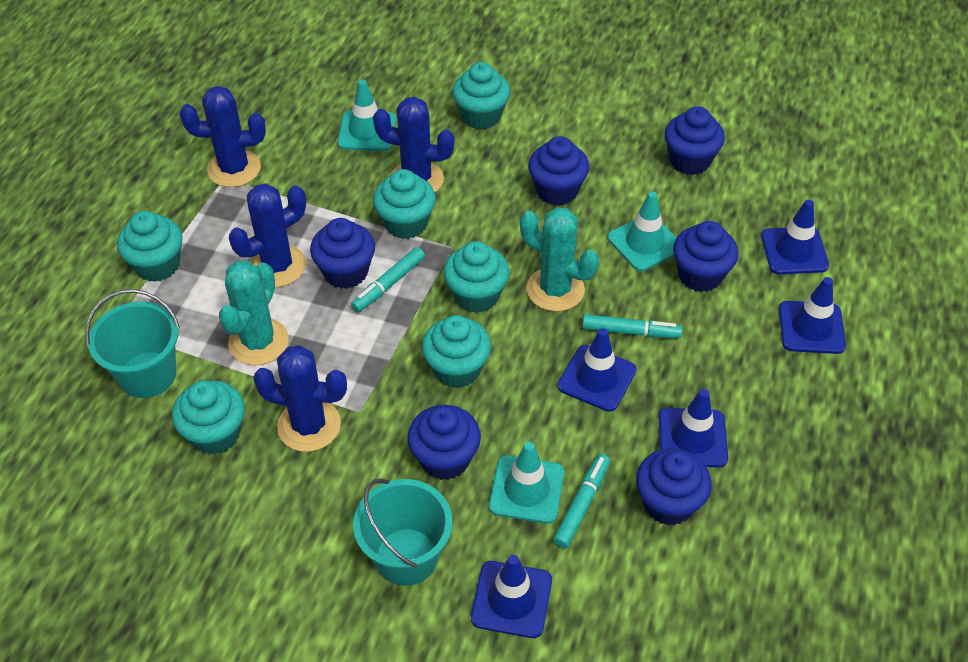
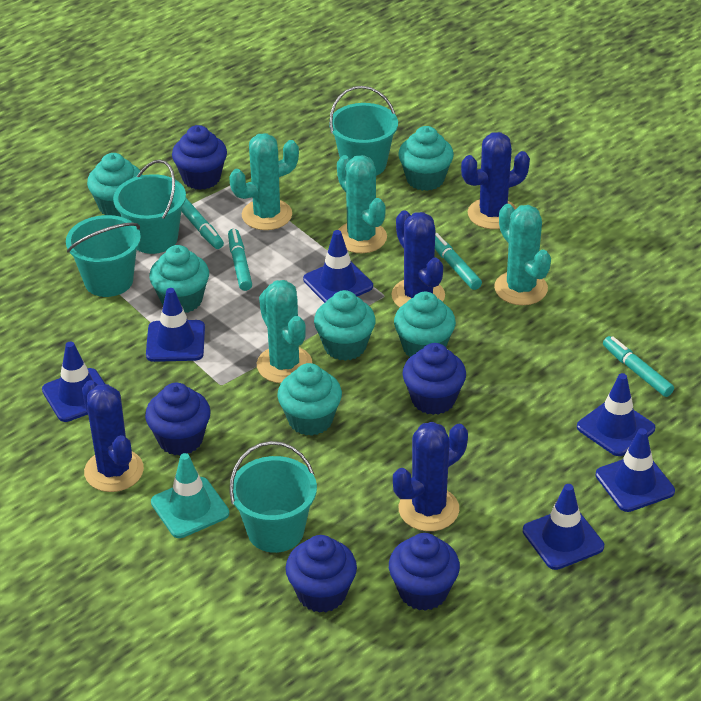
blue cupcake: 6 -> 5
blue traffic cone: 5 -> 6
turquoise bucket: 2 -> 4
turquoise cactus: 2 -> 4
turquoise marker: 3 -> 4
turquoise traffic cone: 3 -> 1

